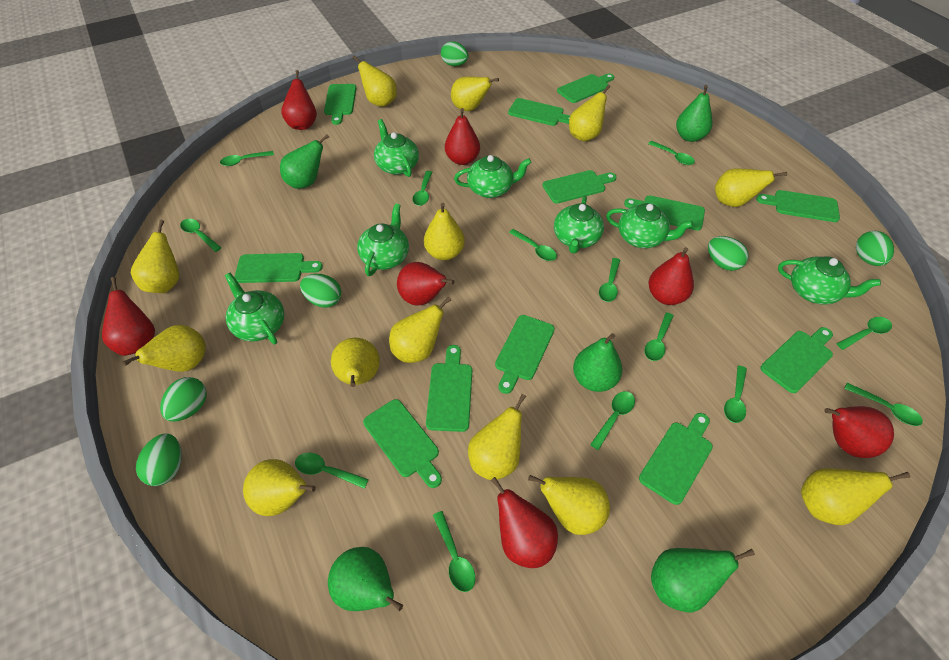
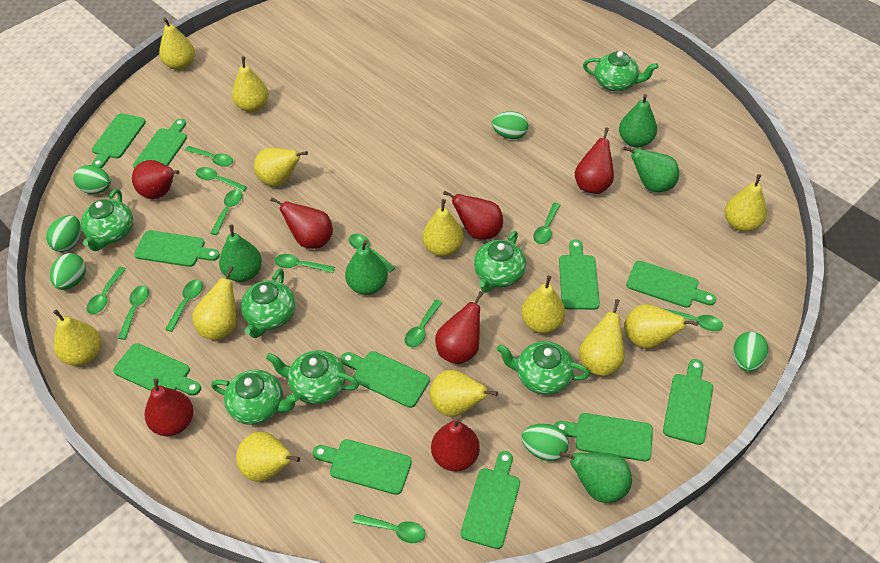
green cutting board: 12 -> 11
green spoon: 13 -> 12
yellow pear: 13 -> 12

